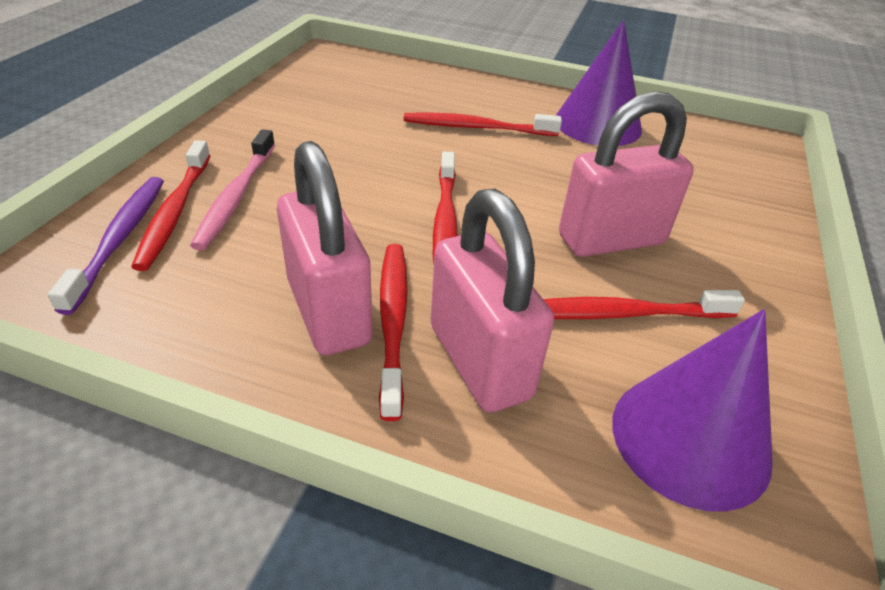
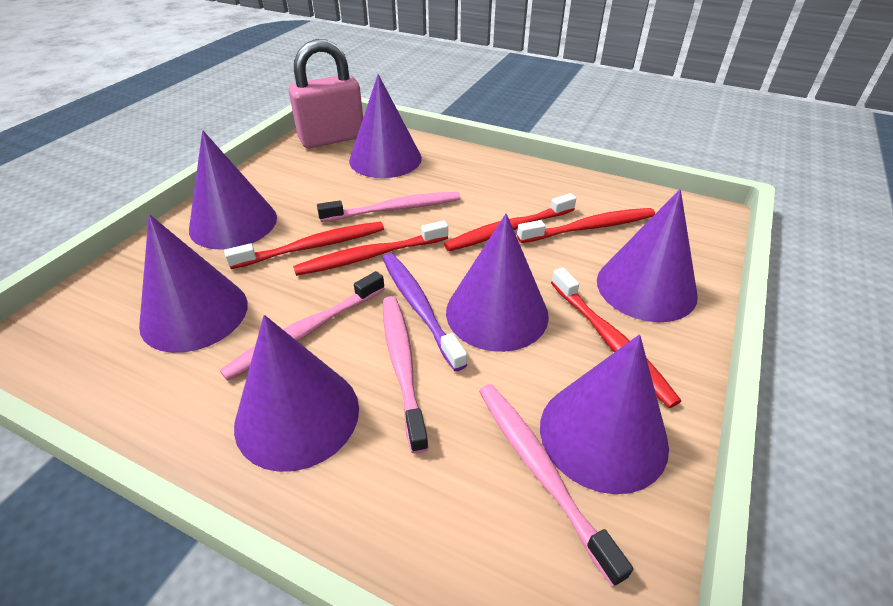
pink padlock: 3 -> 1
pink toothbrush: 1 -> 4
purple cone: 2 -> 7

